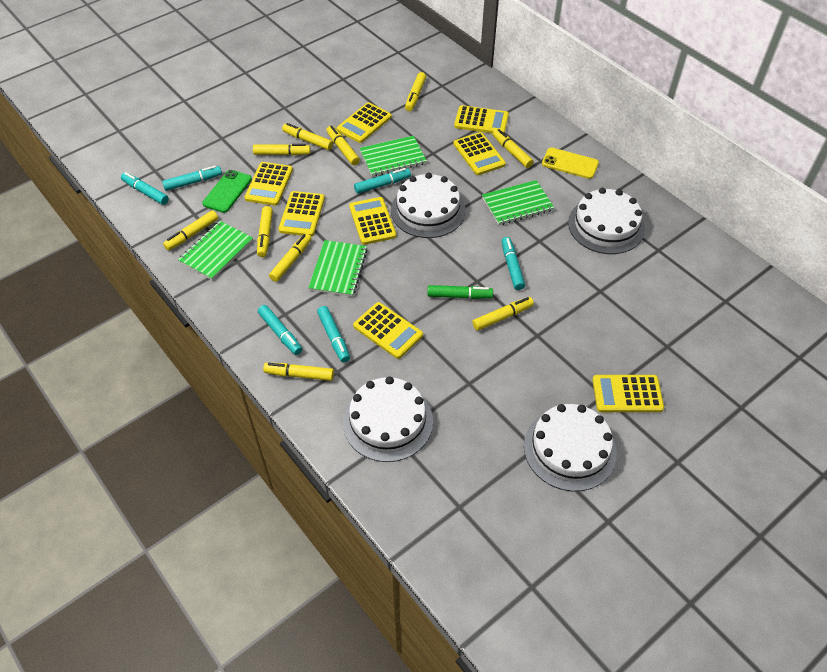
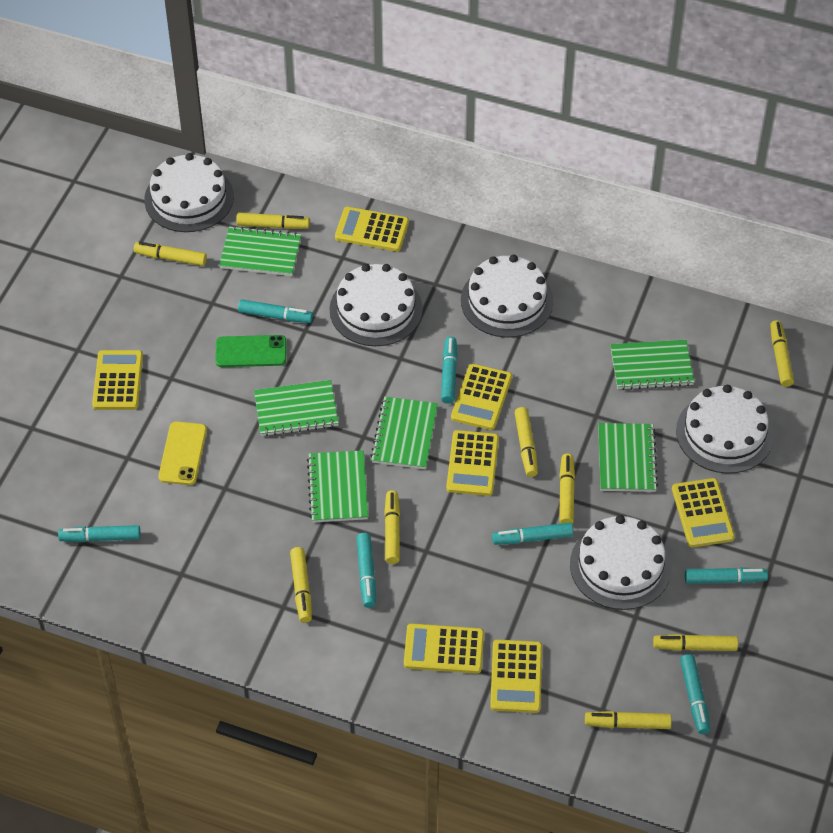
green marker: 1 -> 0
green notebook: 4 -> 6
turquoise marker: 6 -> 7
white cake: 4 -> 5
yellow calculator: 8 -> 7
yellow marker: 10 -> 9

